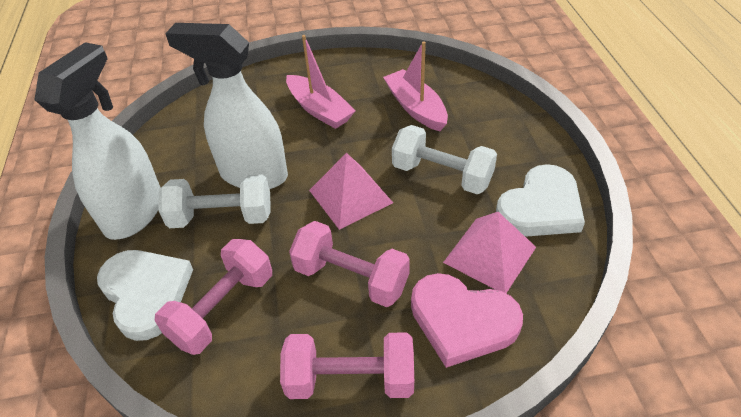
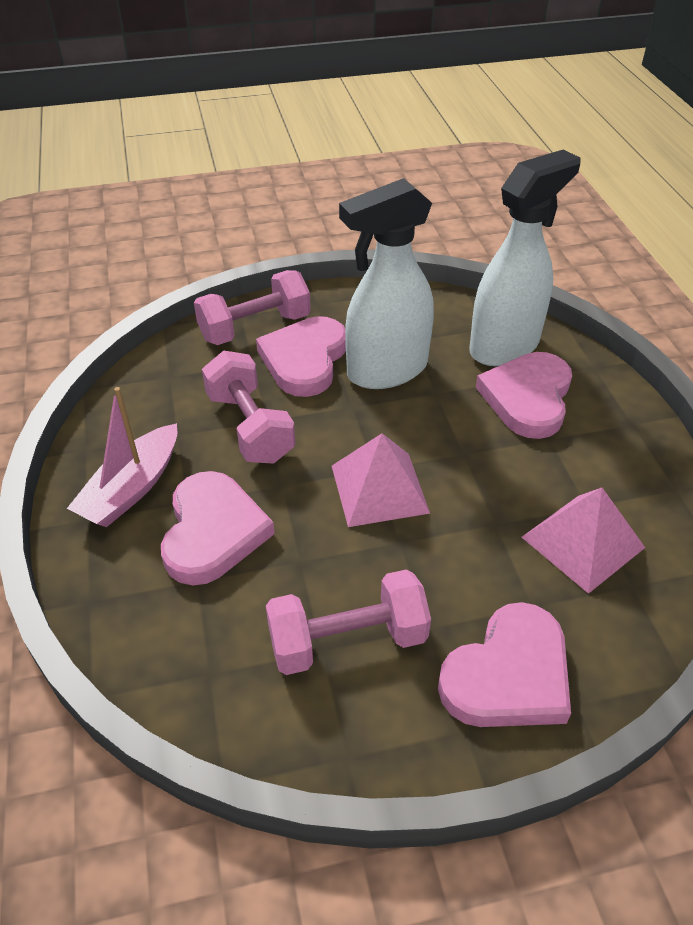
pink boat: 2 -> 1
pink heart: 1 -> 4
white dumbbell: 2 -> 0
white heart: 2 -> 0

